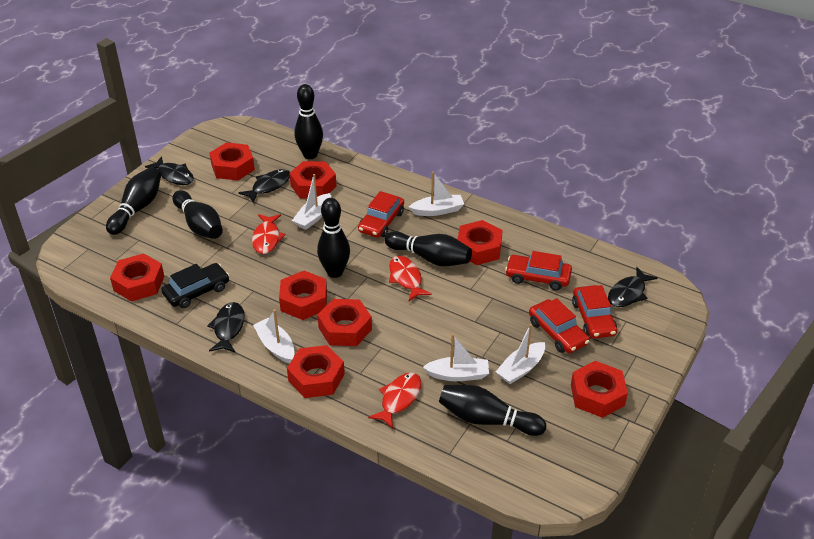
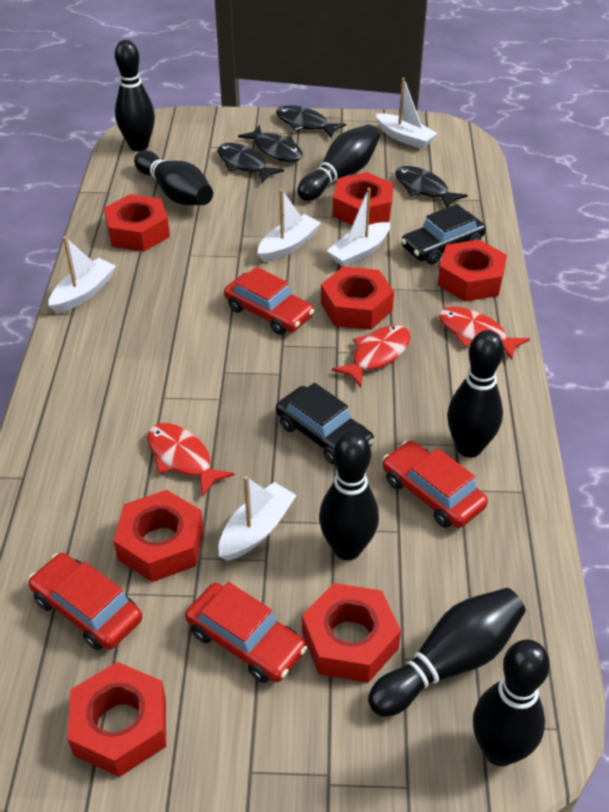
black bowling pin: 6 -> 7
black car: 1 -> 2
red nut: 8 -> 7

